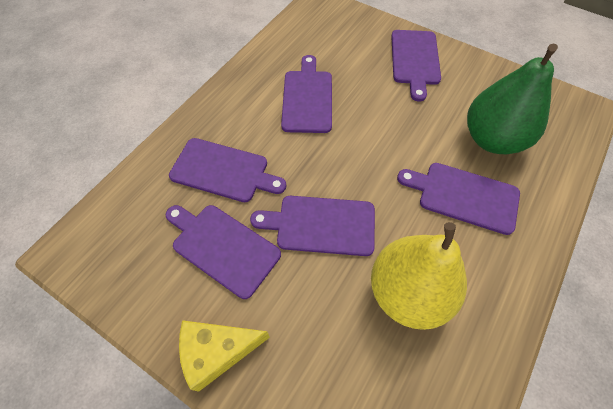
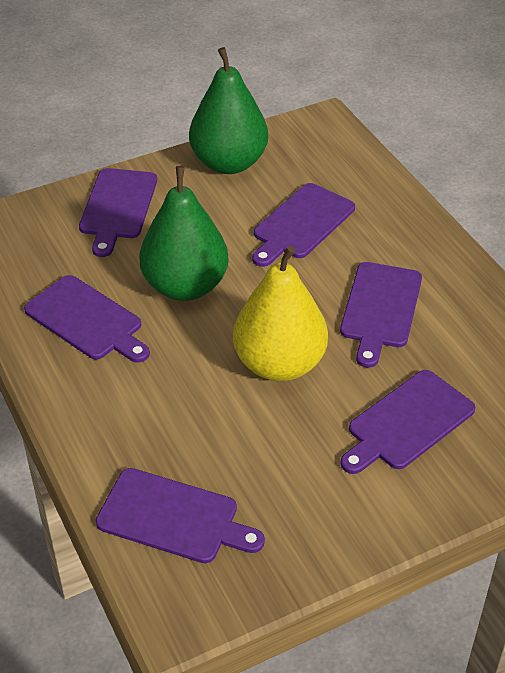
green pear: 1 -> 2
yellow cheese: 1 -> 0

